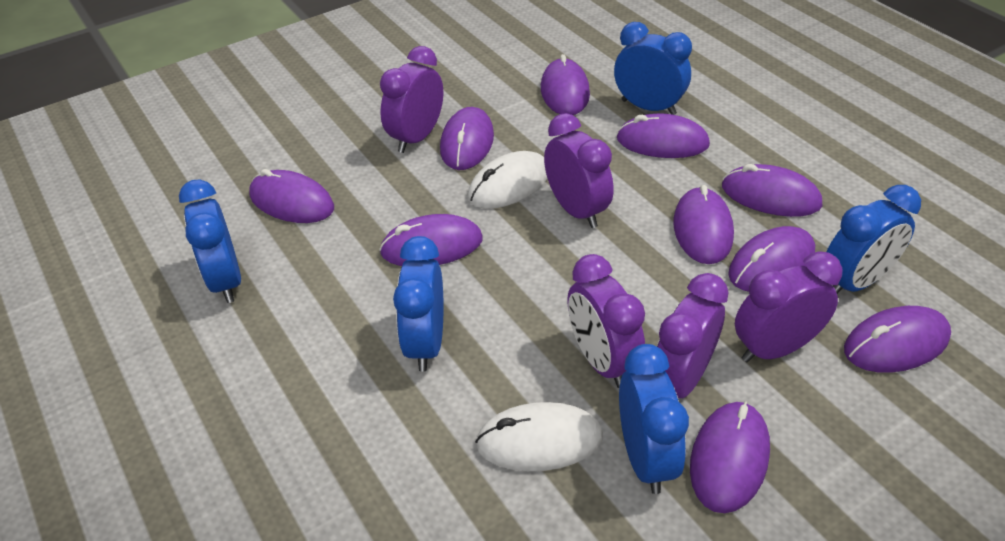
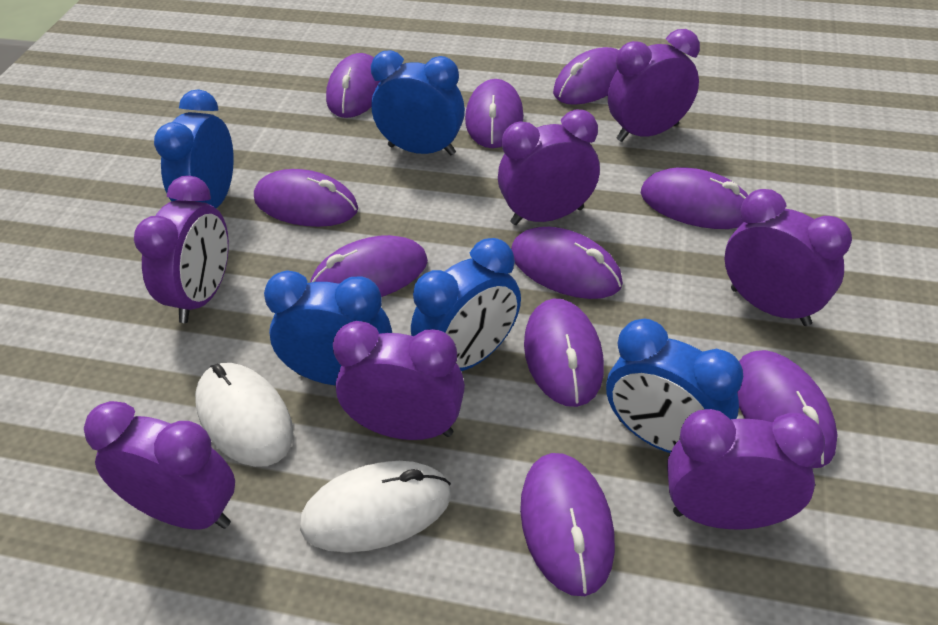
purple clock: 5 -> 7

